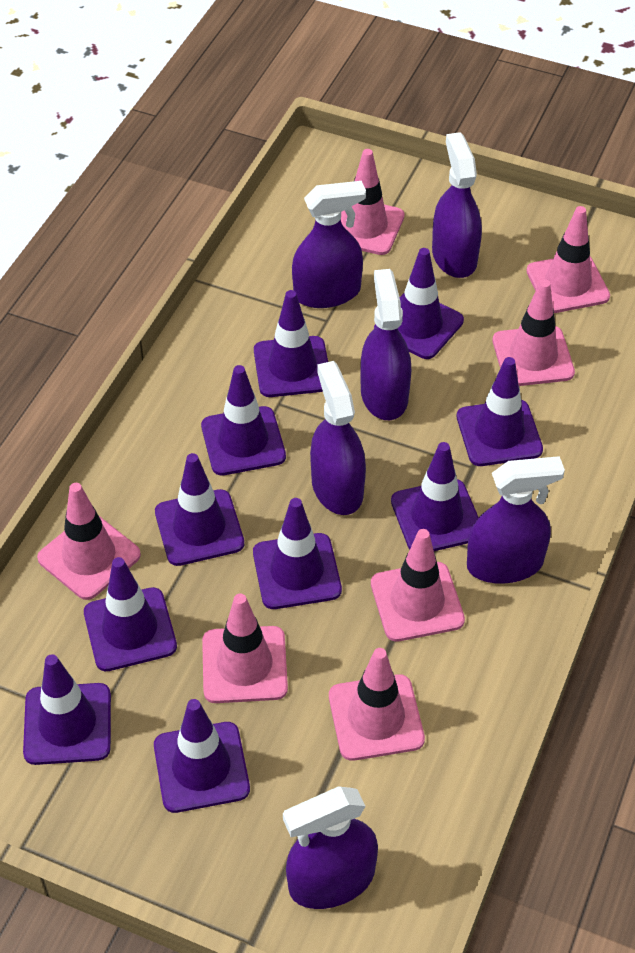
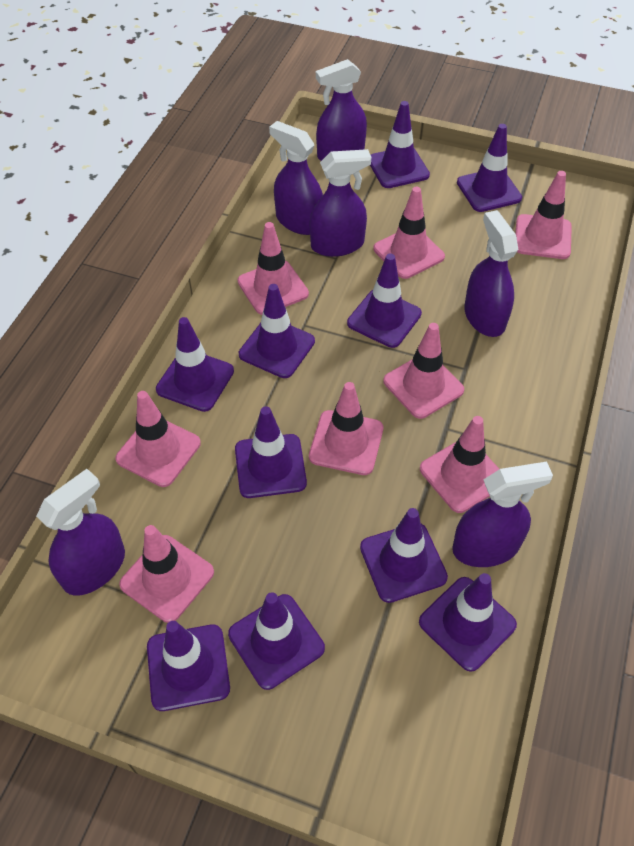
pink traffic cone: 7 -> 8

